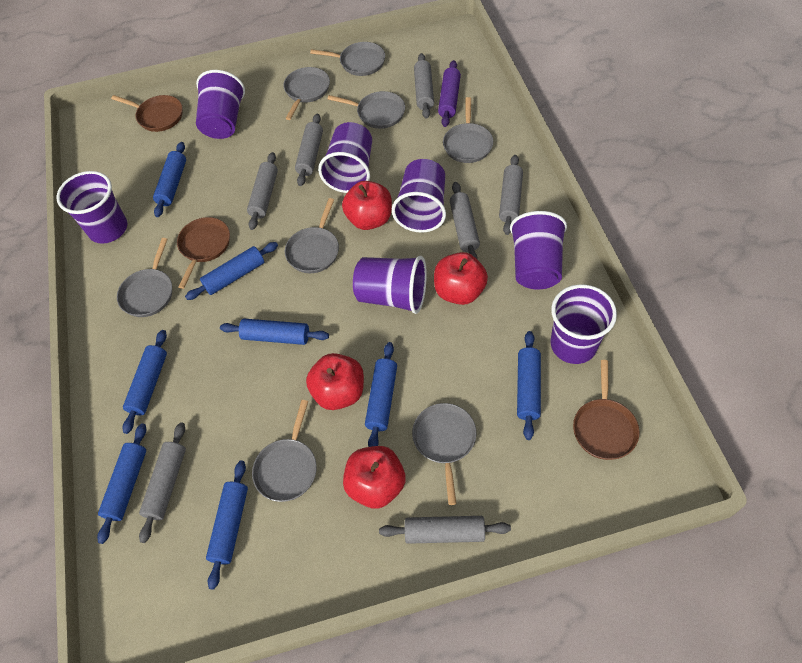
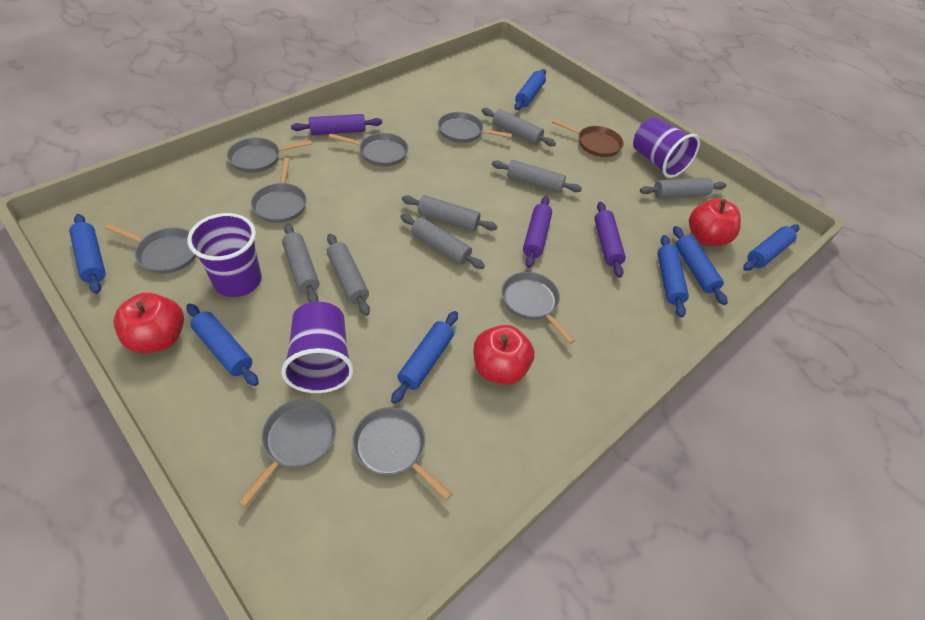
blue rolling pin: 8 -> 7
brown pan: 3 -> 1
purple cup: 7 -> 3
purple rolling pin: 1 -> 3
red apple: 4 -> 3

